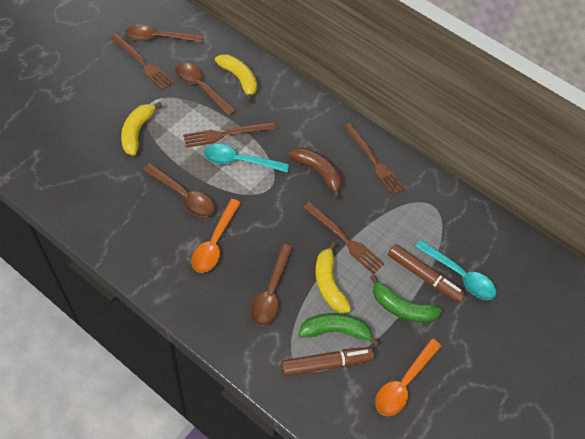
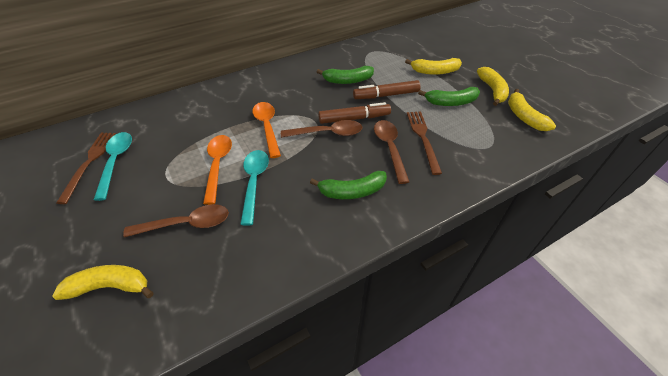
brown banana: 1 -> 0
brown fork: 4 -> 2
brown spoon: 4 -> 3
green banana: 2 -> 3
yellow banana: 3 -> 4

